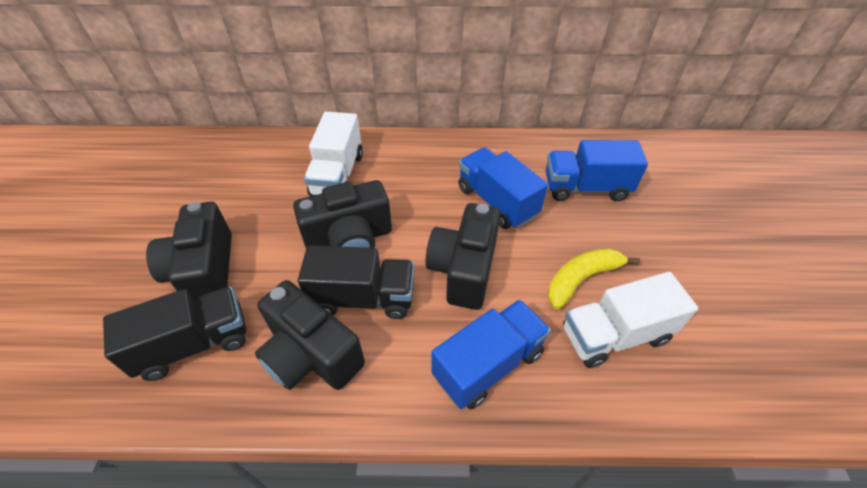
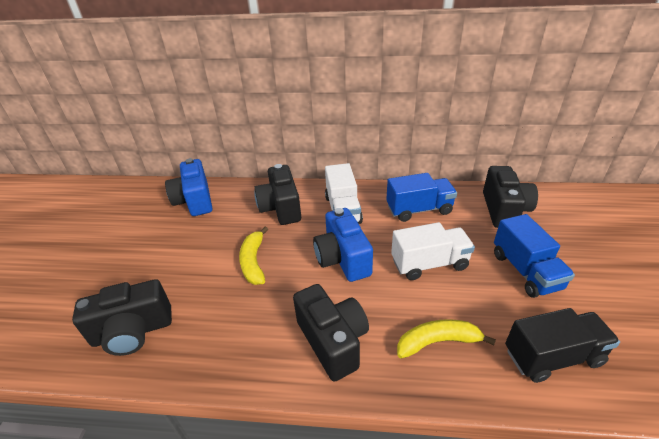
black truck: 2 -> 1
blue camera: 0 -> 2
blue truck: 3 -> 2
yellow banana: 1 -> 2

